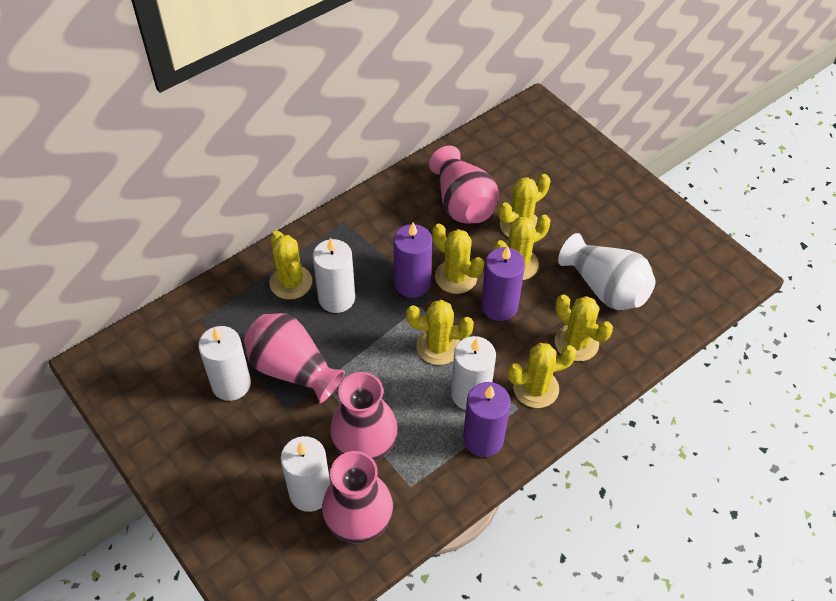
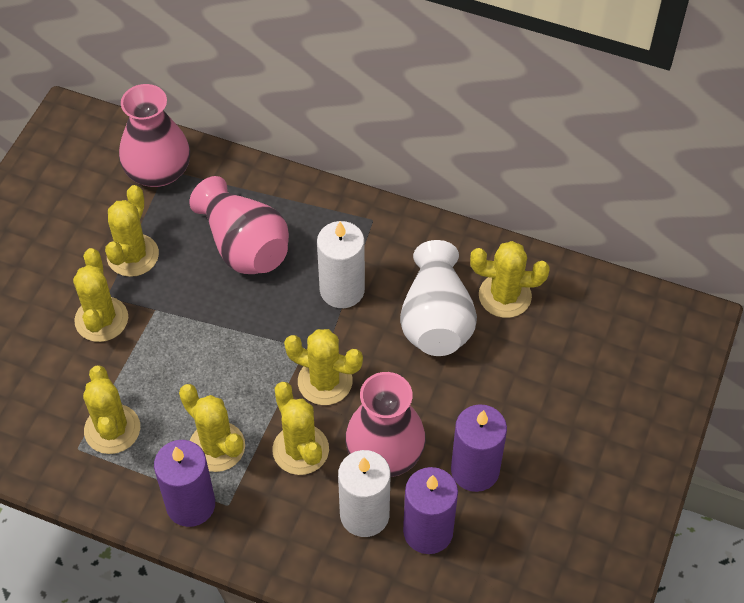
pink vase: 4 -> 3
white candle: 4 -> 2

